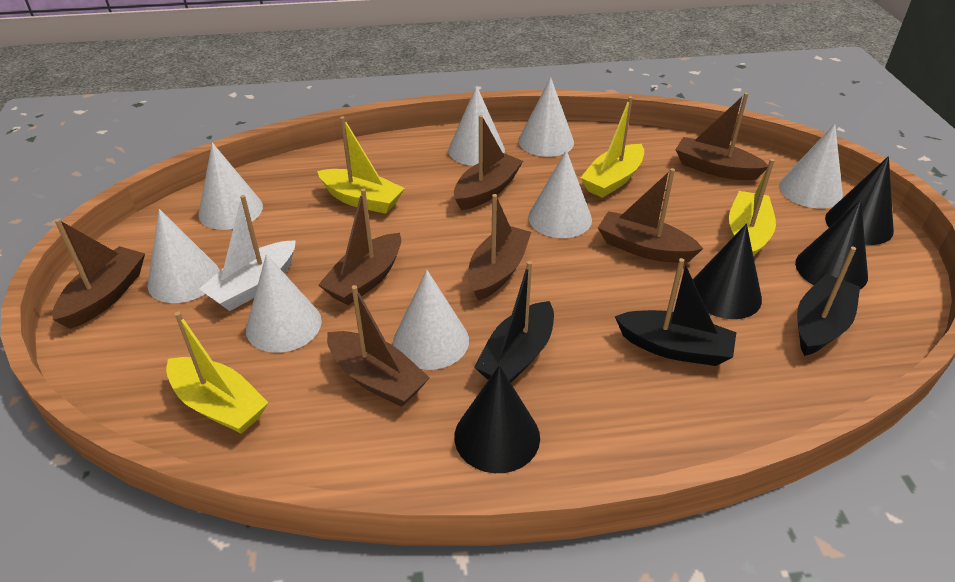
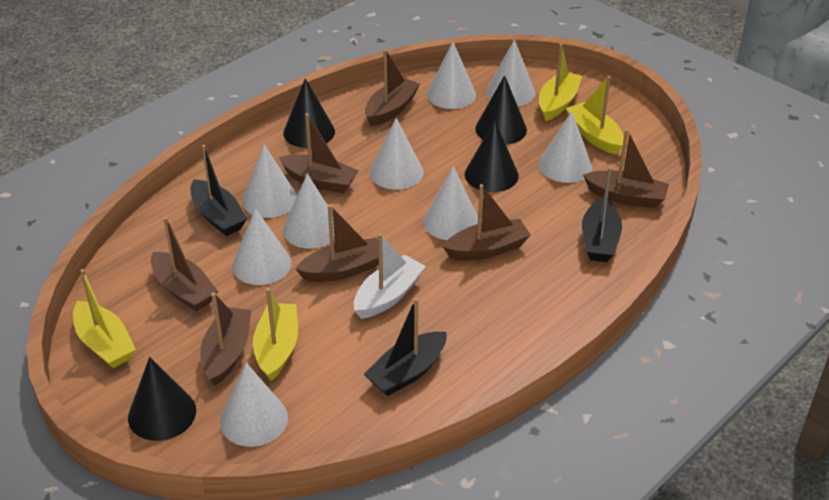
white cone: 8 -> 9

